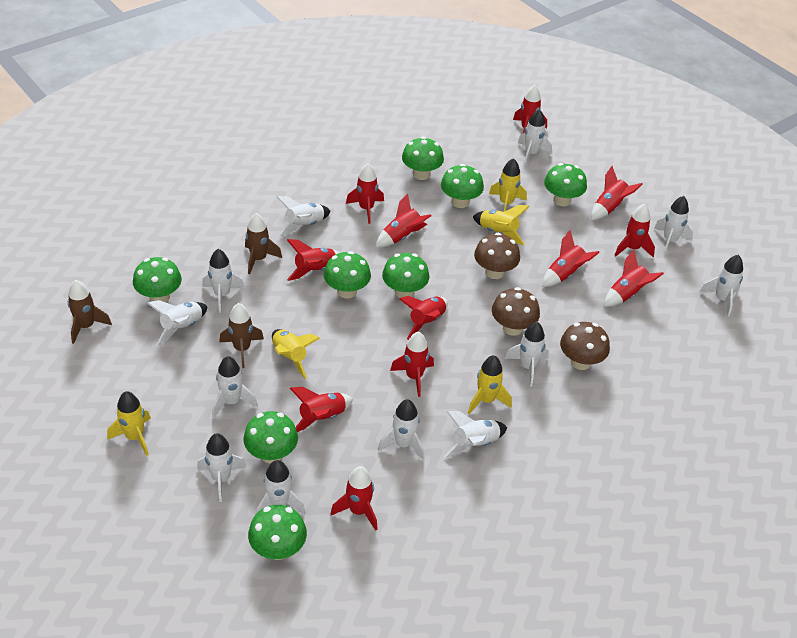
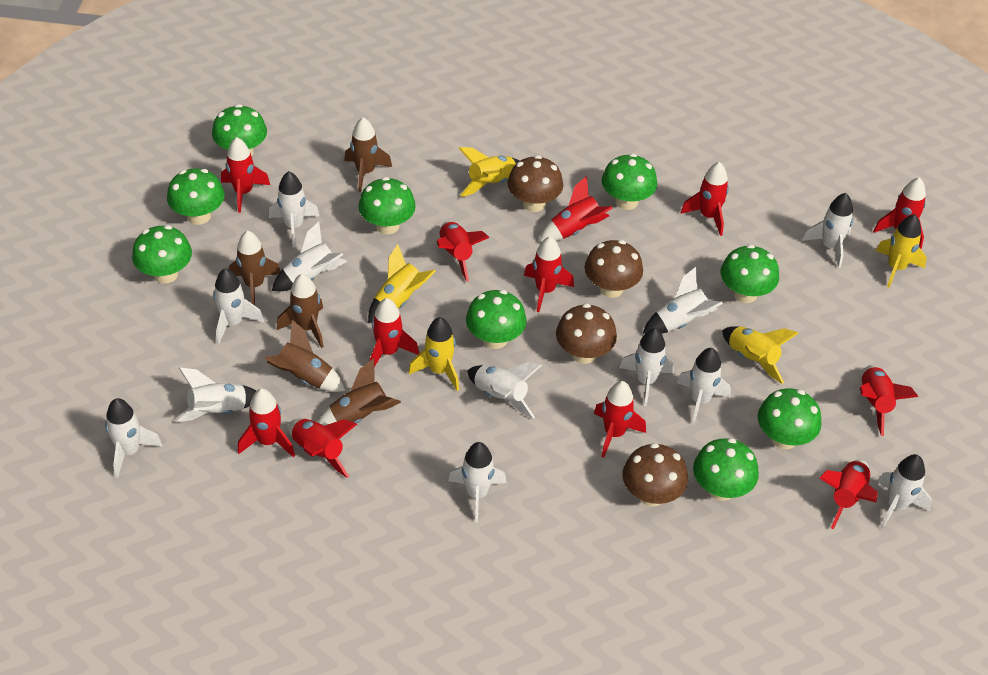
brown mushroom: 3 -> 4
brown rocket: 3 -> 5
green mushroom: 8 -> 9

